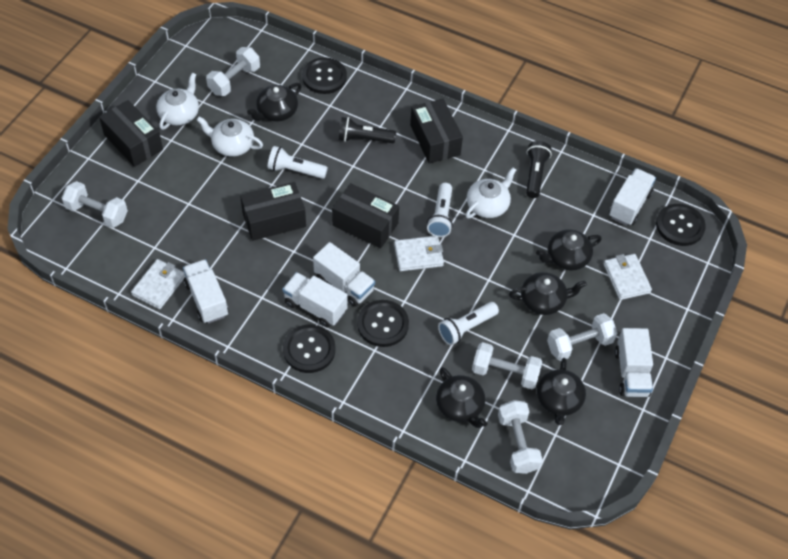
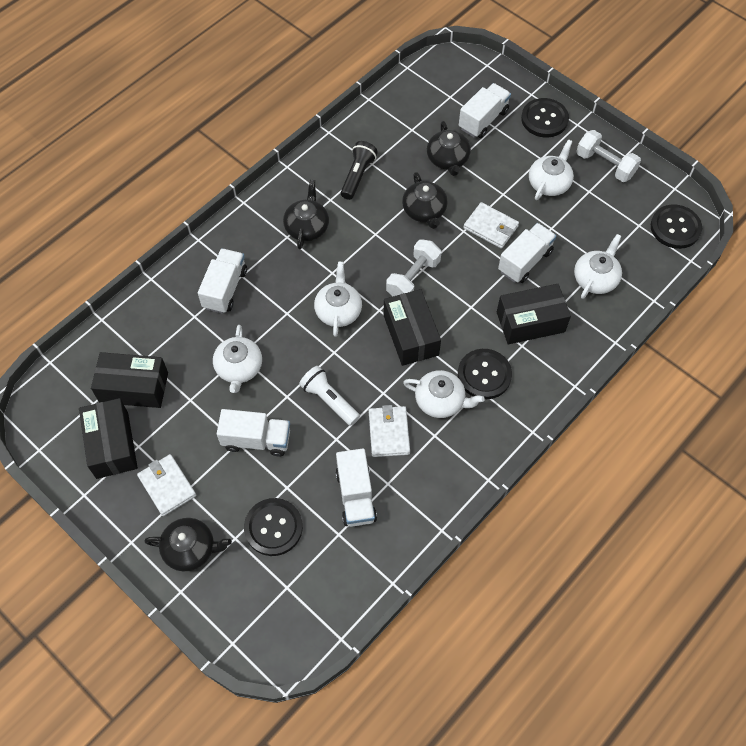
black flashlight: 2 -> 1
black teapot: 5 -> 4
white dumbbell: 5 -> 2
white flashlight: 3 -> 1
white teapot: 3 -> 5

